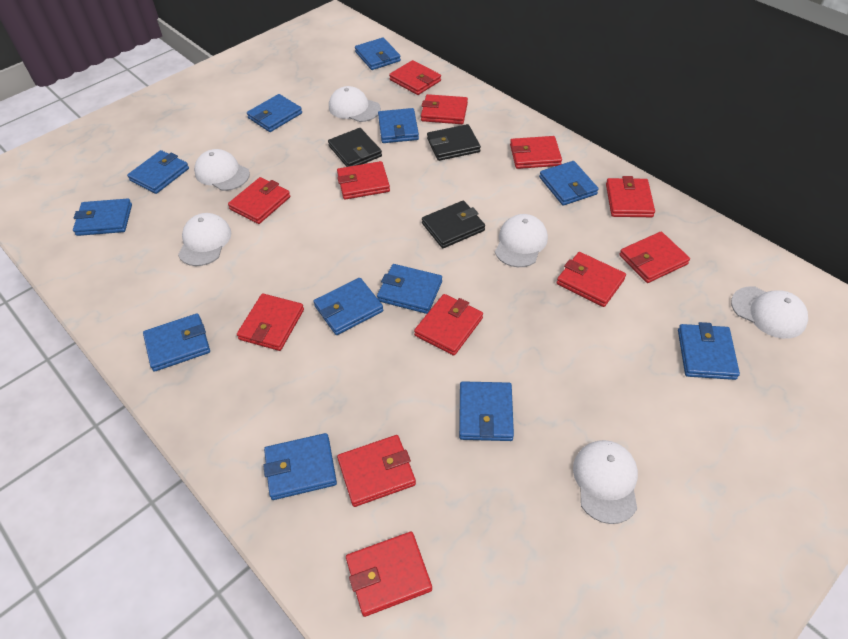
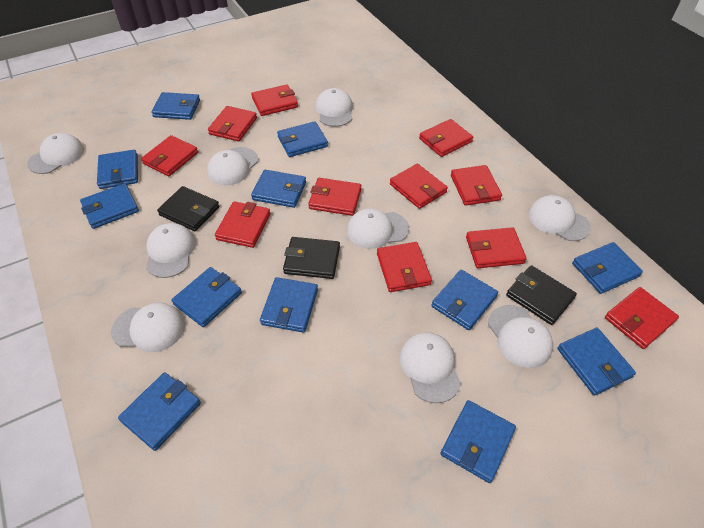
red wallet: 12 -> 11
white cap: 6 -> 9

